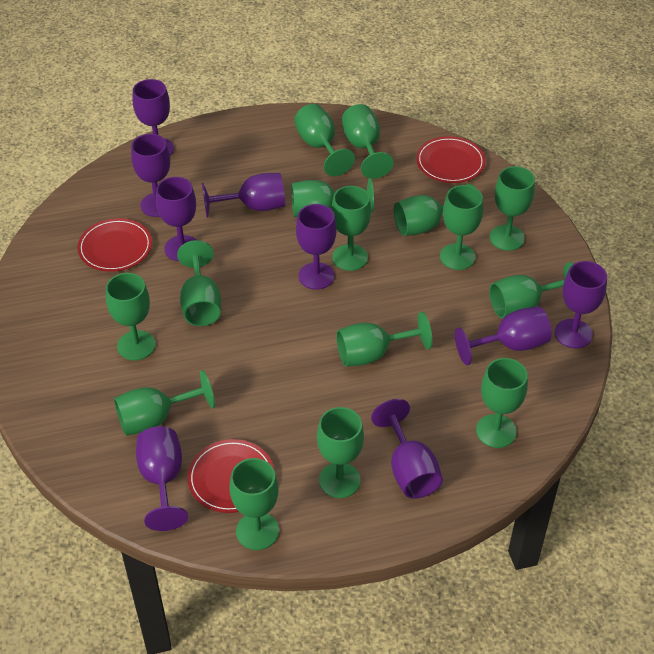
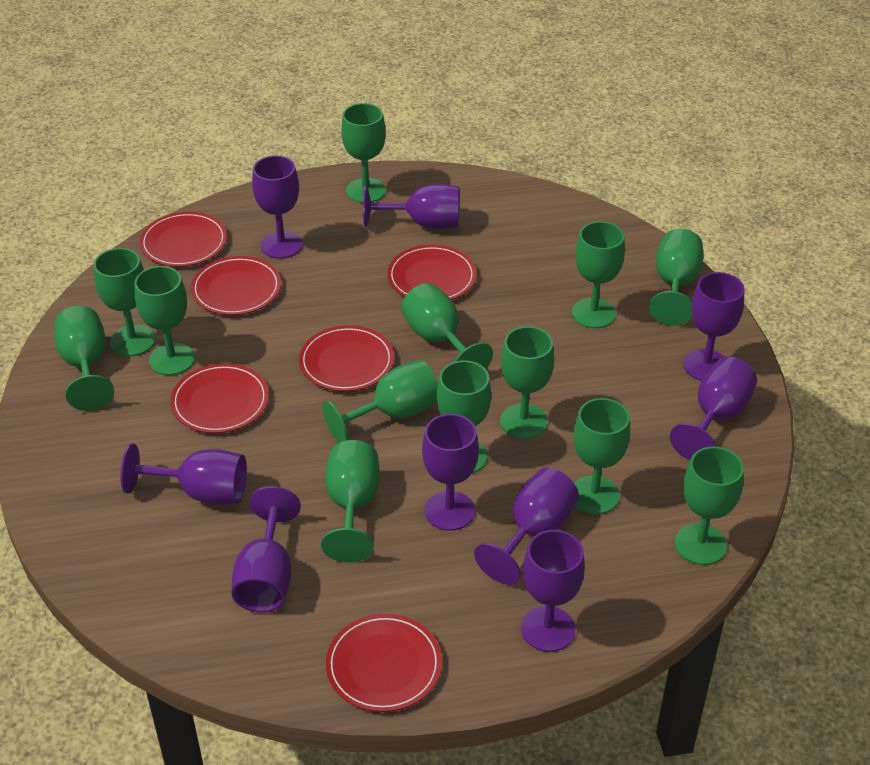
green goblet: 15 -> 13
red plate: 3 -> 6

